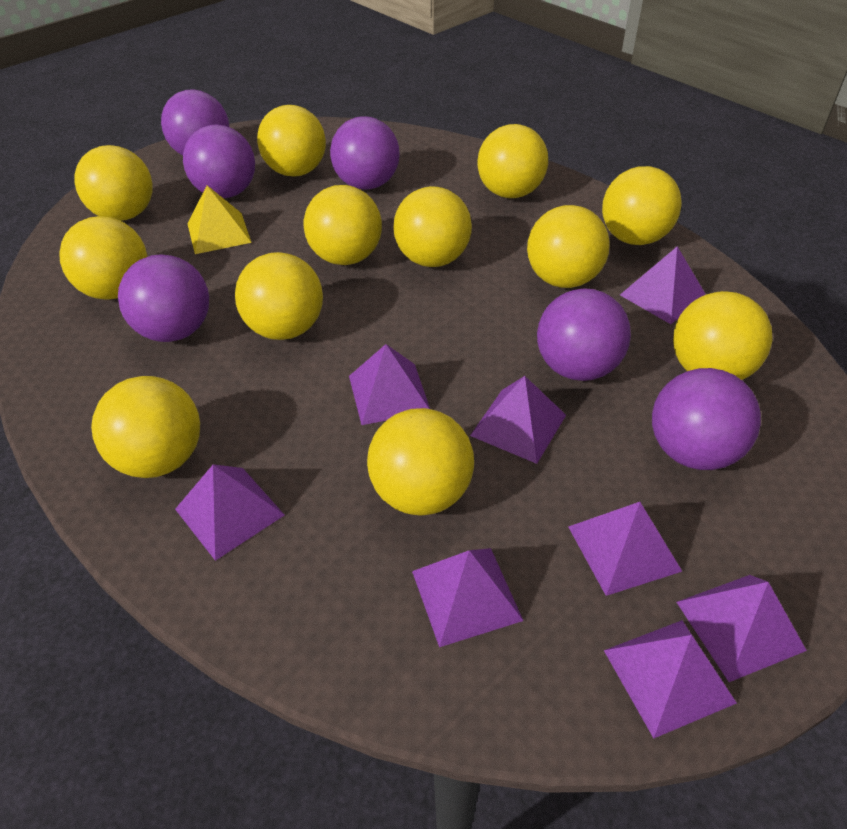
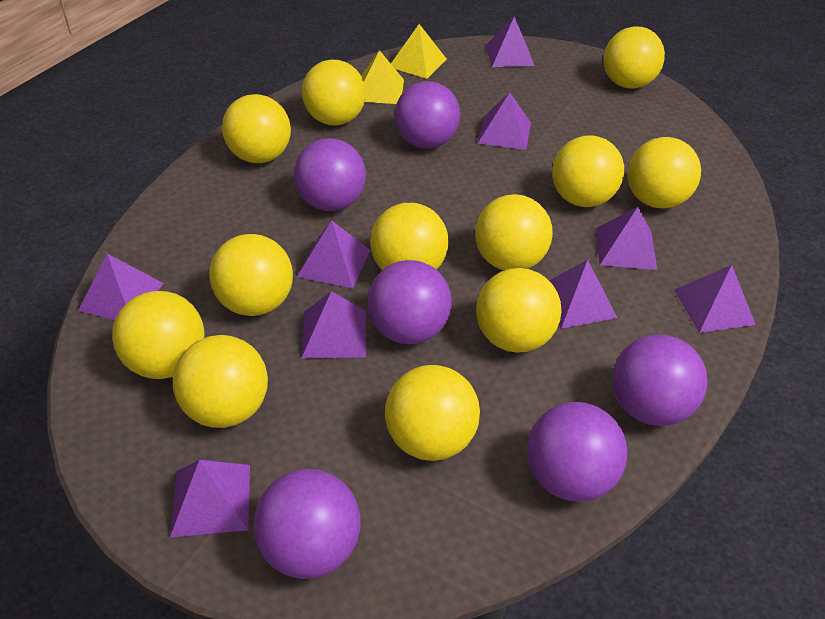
purple pyramid: 8 -> 9
yellow pyramid: 1 -> 2

